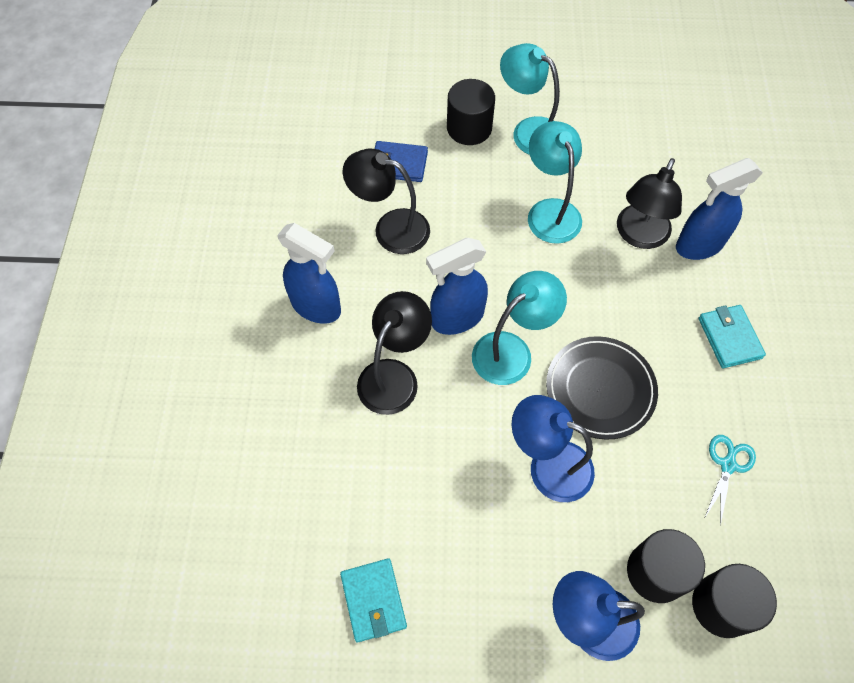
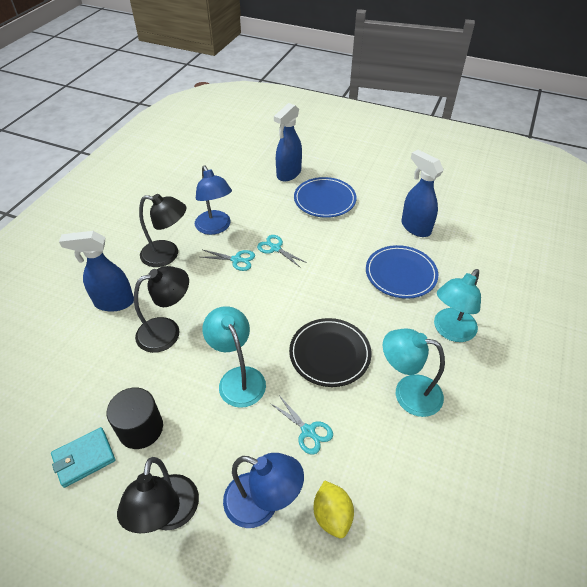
black cylinder: 3 -> 1
blue plate: 0 -> 2
blue wallet: 1 -> 0
turquoise scissors: 1 -> 3
turquoise wallet: 2 -> 1
yellow lemon: 0 -> 1

